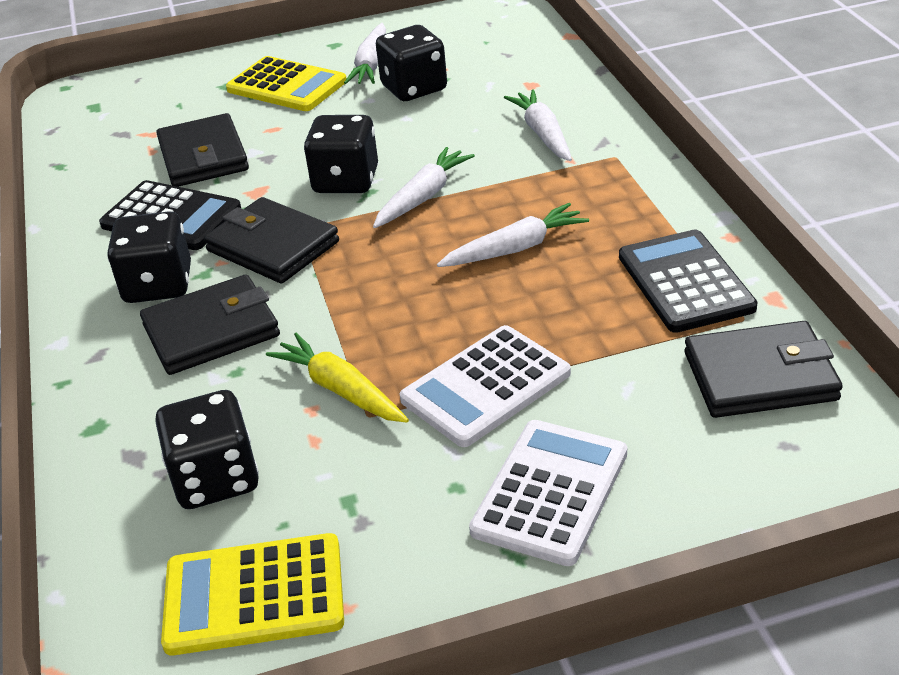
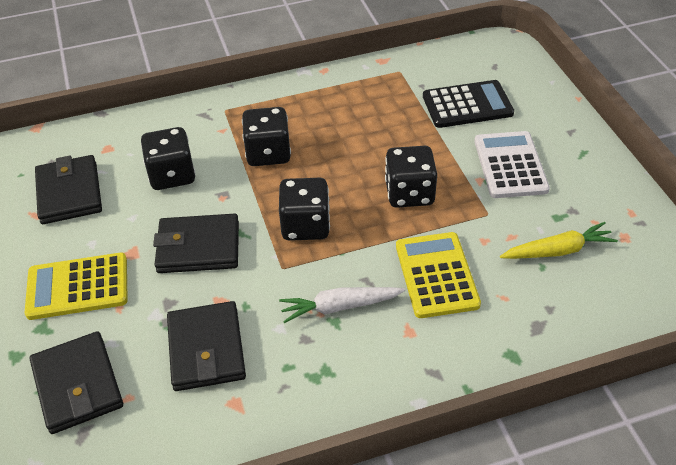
black calculator: 2 -> 1
white calculator: 2 -> 1
white carrot: 4 -> 1

